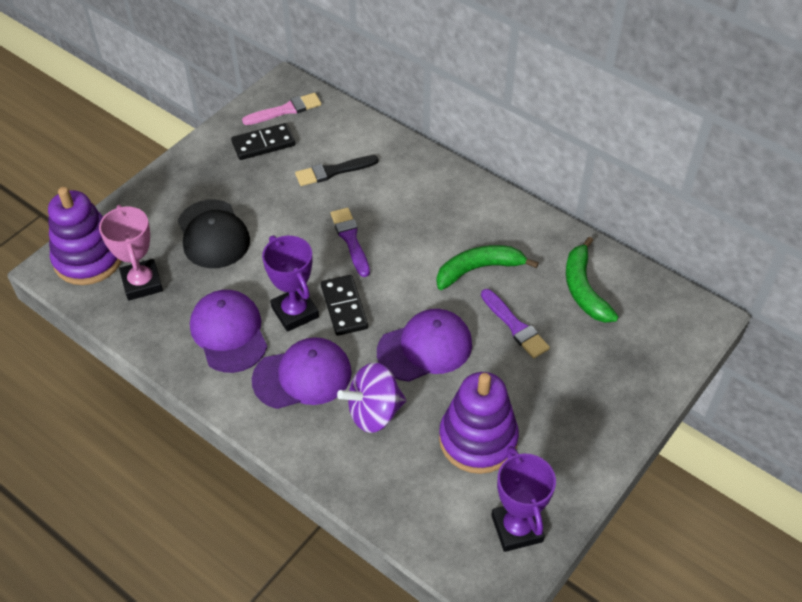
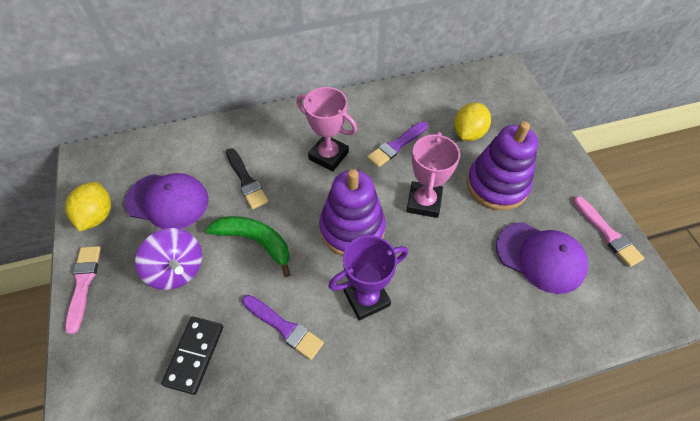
black cap: 1 -> 0
black domino: 2 -> 1
green banana: 2 -> 1
pink brush: 1 -> 2
pink trophy: 1 -> 2
purple cap: 3 -> 2
purple trophy: 2 -> 1
yellow lemon: 0 -> 2

